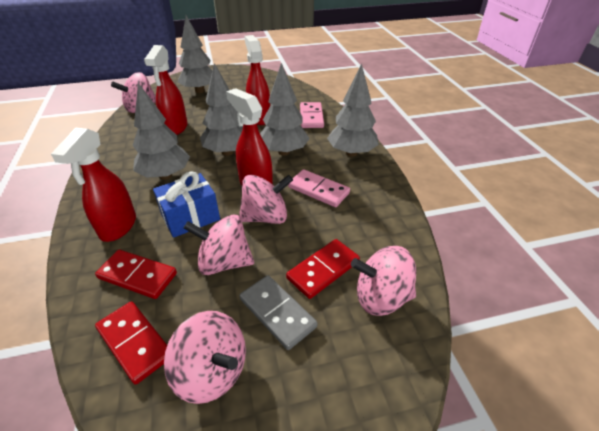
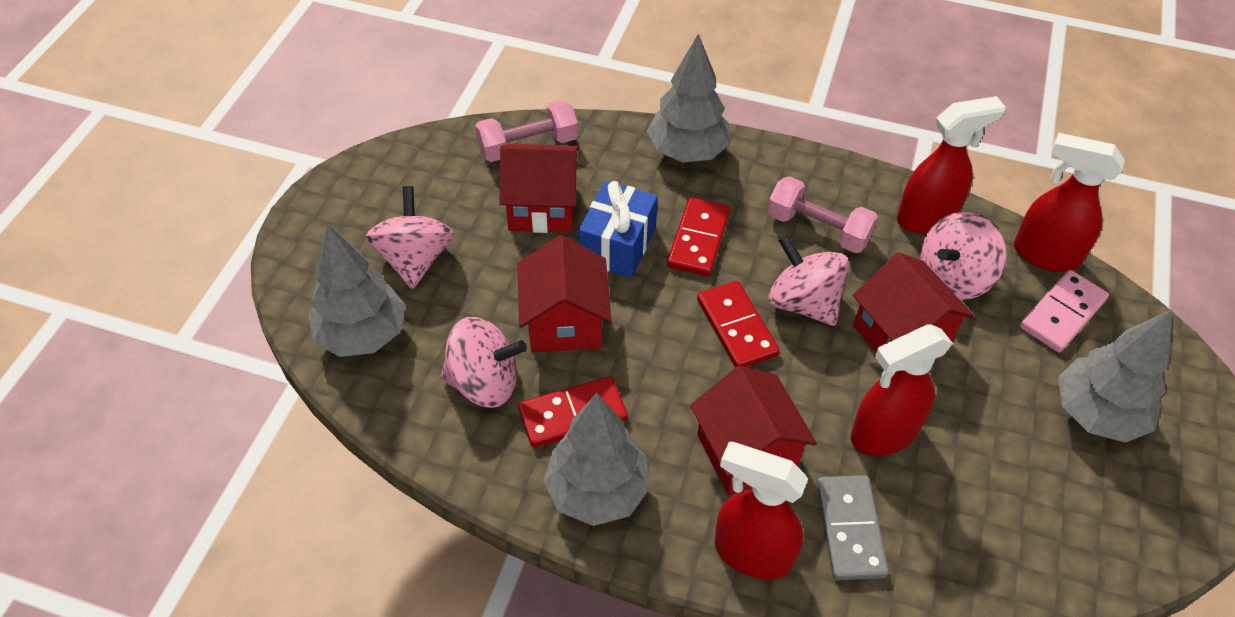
grey tree: 5 -> 4
pink domino: 2 -> 1
pink dumbbell: 0 -> 2
pink spinning top: 5 -> 4
red house: 0 -> 4

